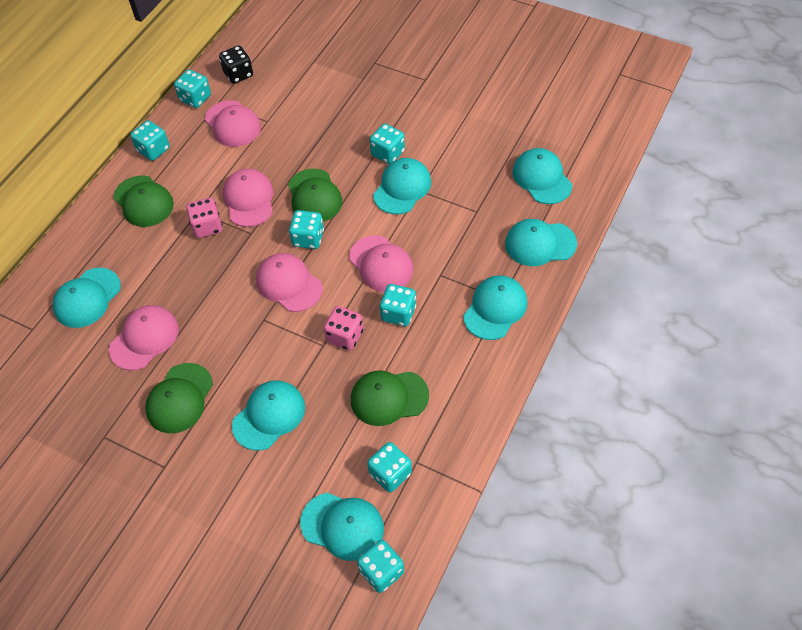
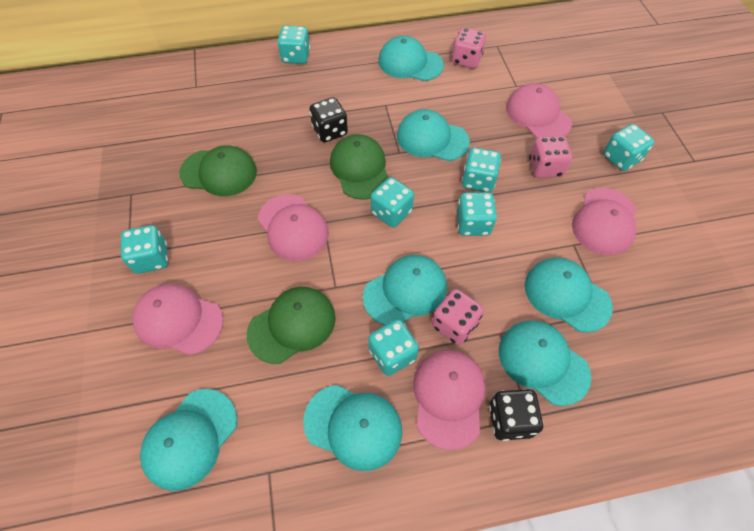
black dice: 1 -> 2
green cap: 4 -> 3
pink dice: 2 -> 3

